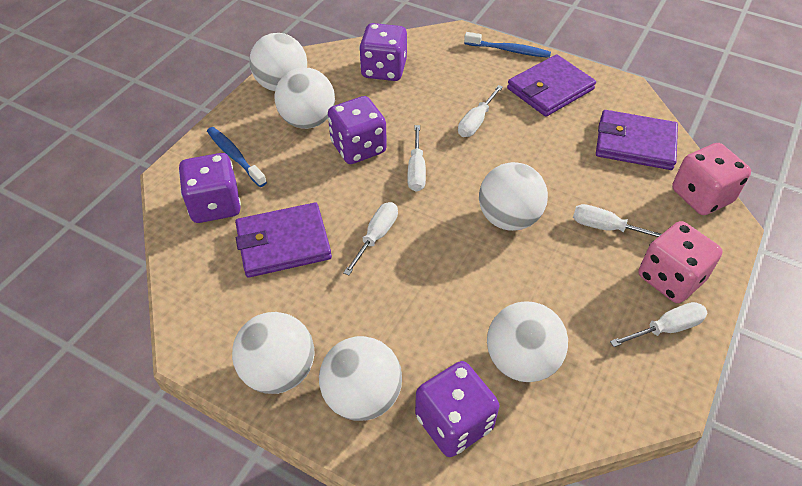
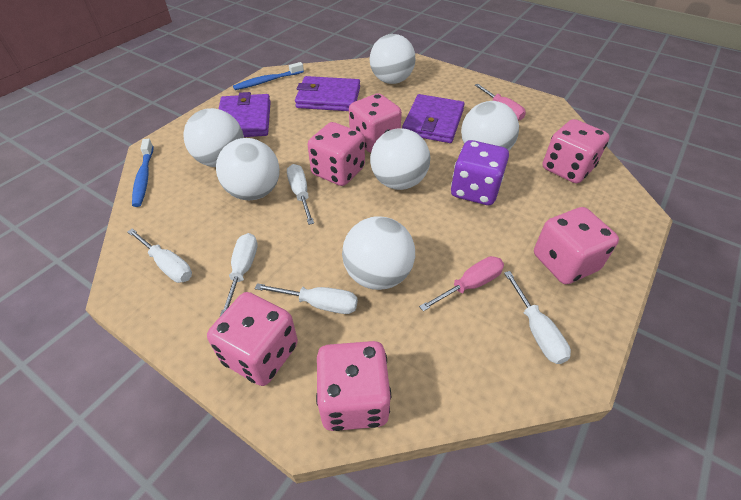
pink dice: 2 -> 6
pink screwdriver: 0 -> 2
purple dice: 4 -> 1

